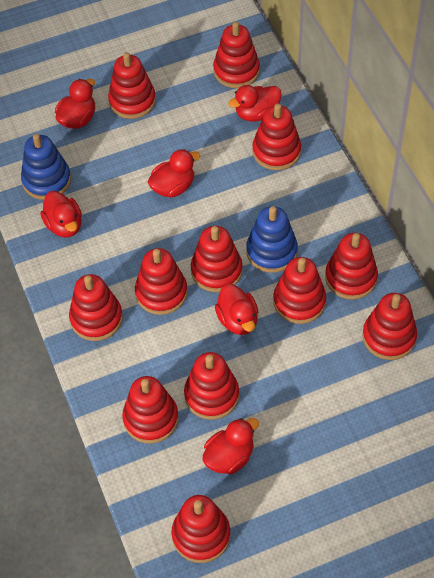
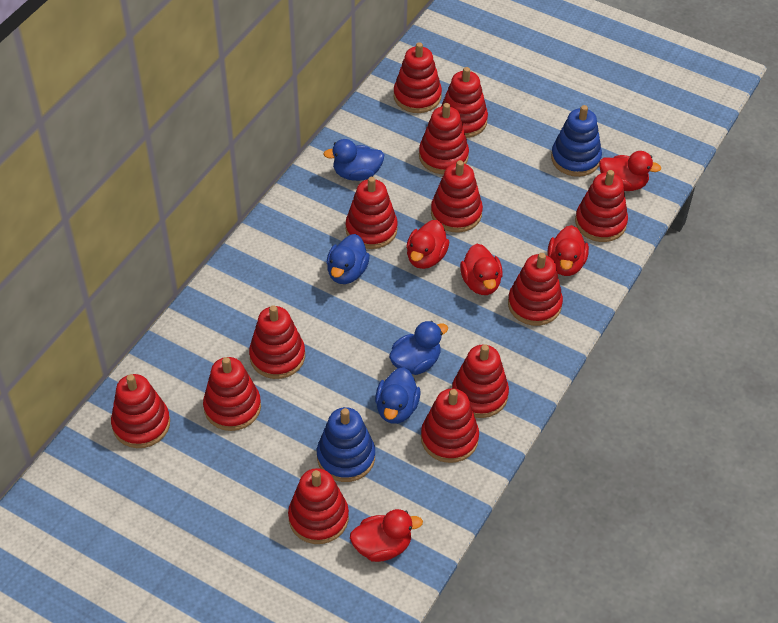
blue duck: 0 -> 4
red duck: 6 -> 5
red stacking toy: 12 -> 13

